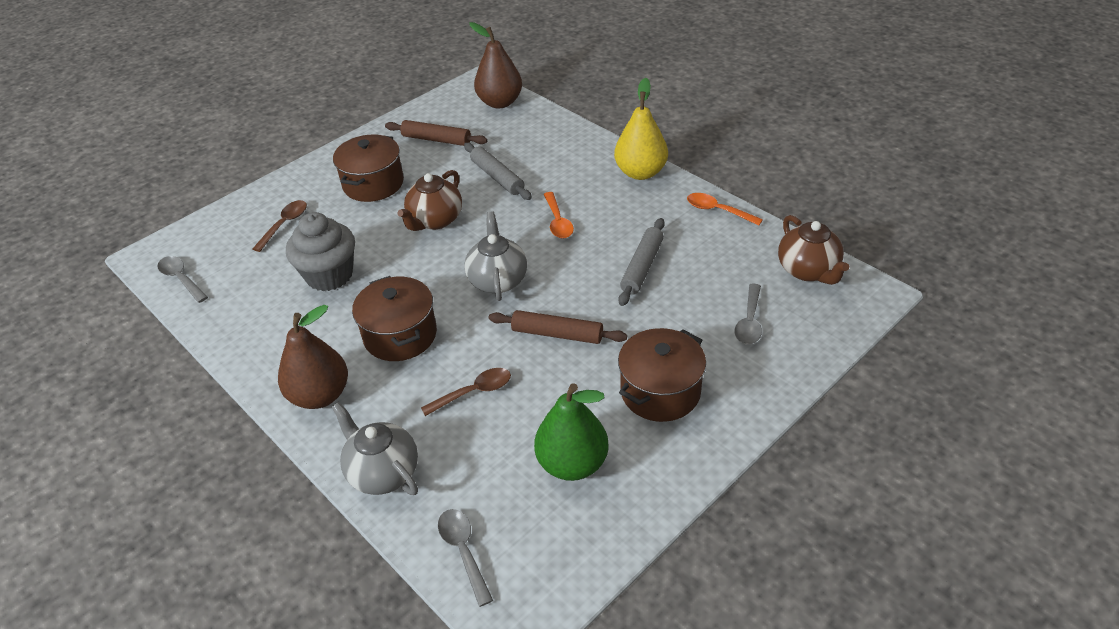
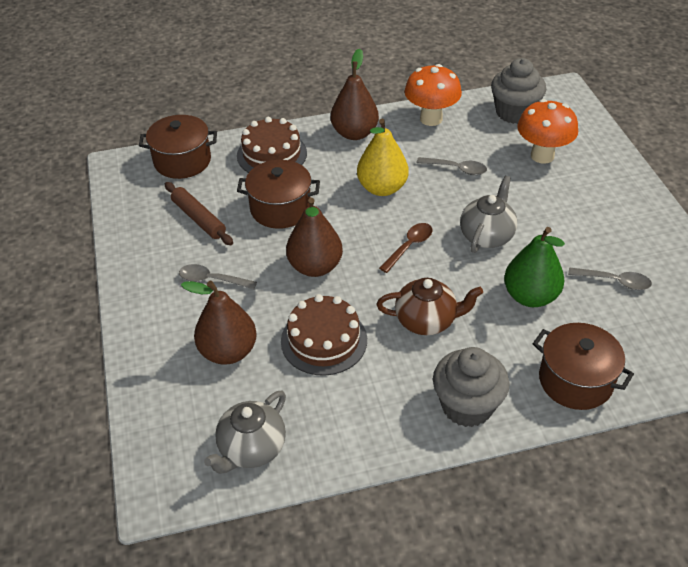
brown cake: 0 -> 2
brown pear: 2 -> 3
brown rolling pin: 2 -> 1
brown spoon: 2 -> 1
brown teapot: 2 -> 1
grey cupcake: 1 -> 2
grey rolling pin: 2 -> 0
orange mushroom: 0 -> 2
orange spoon: 2 -> 0

